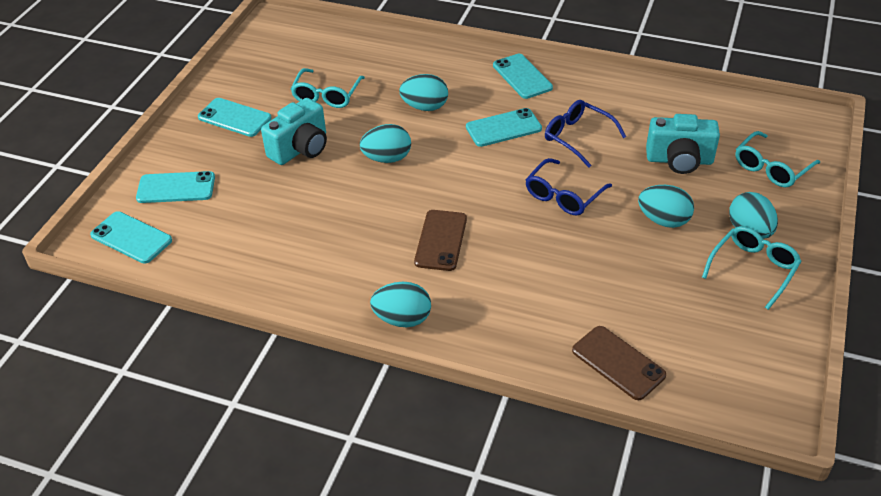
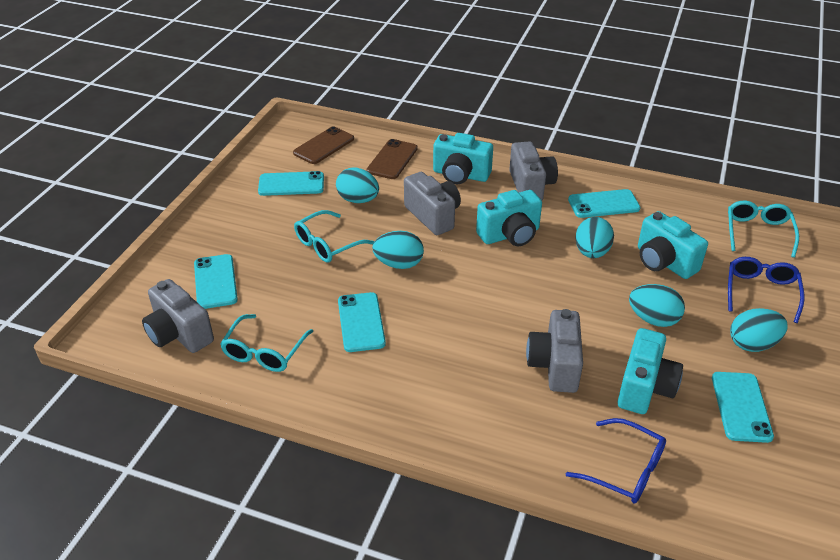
grey camera: 0 -> 4
turquoise camera: 2 -> 4

